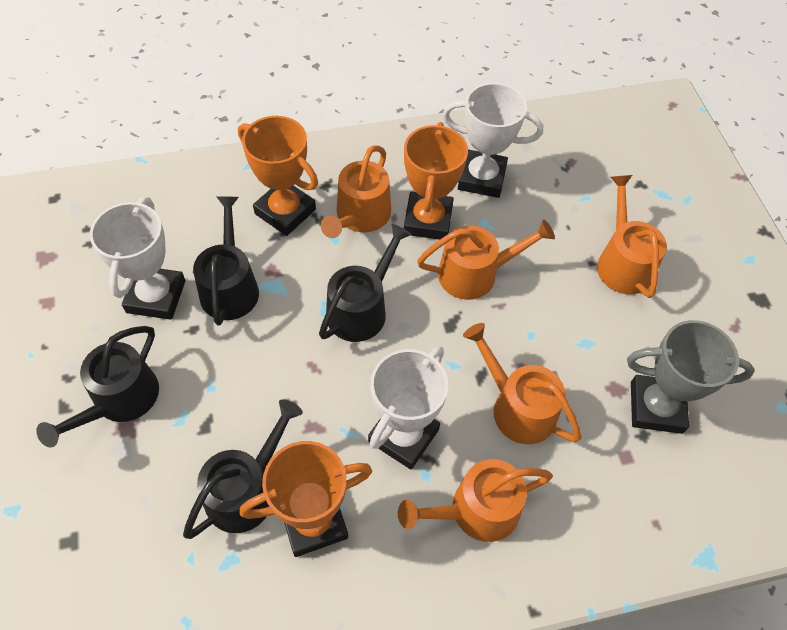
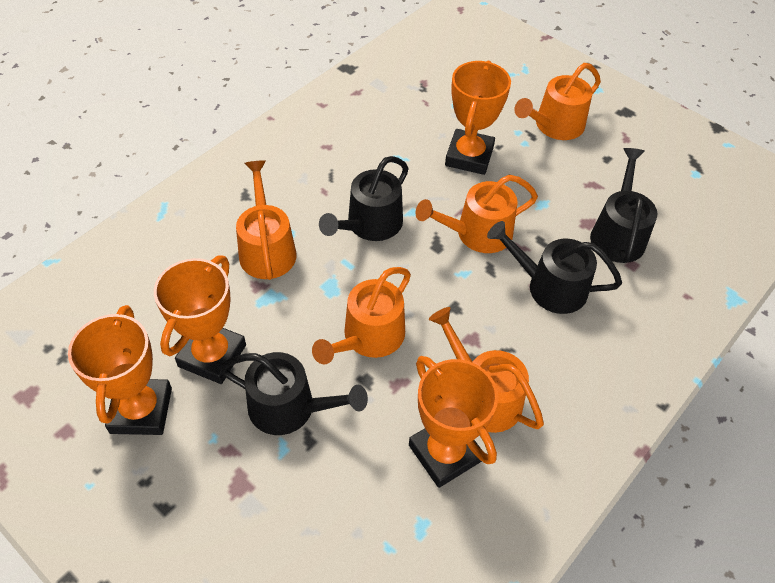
grey trophy: 1 -> 0
orange trophy: 3 -> 4
white trophy: 3 -> 0

